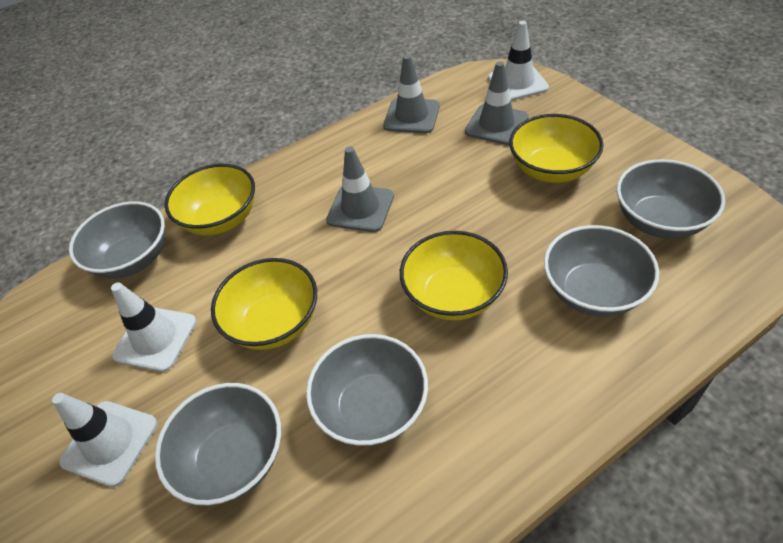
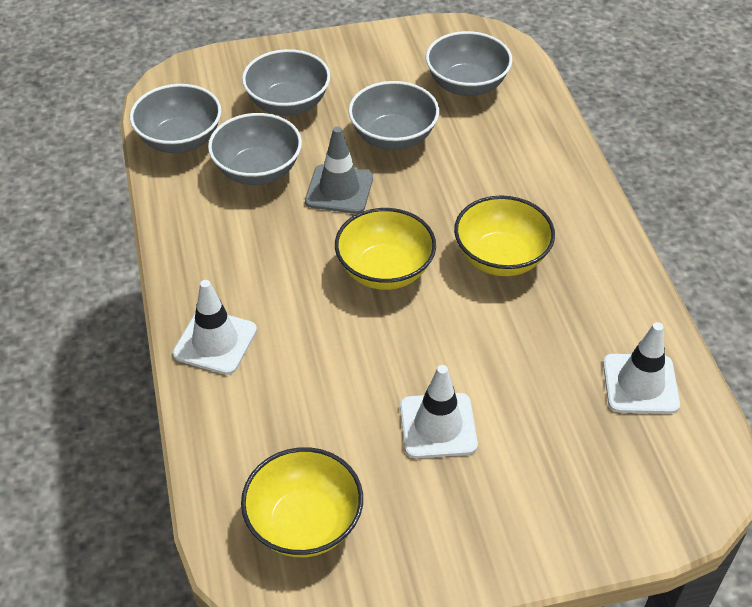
grey traffic cone: 3 -> 1
yellow bowl: 4 -> 3

